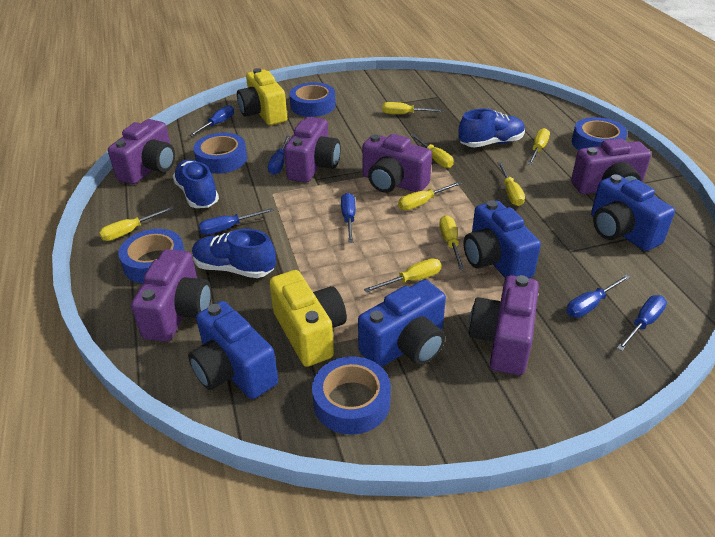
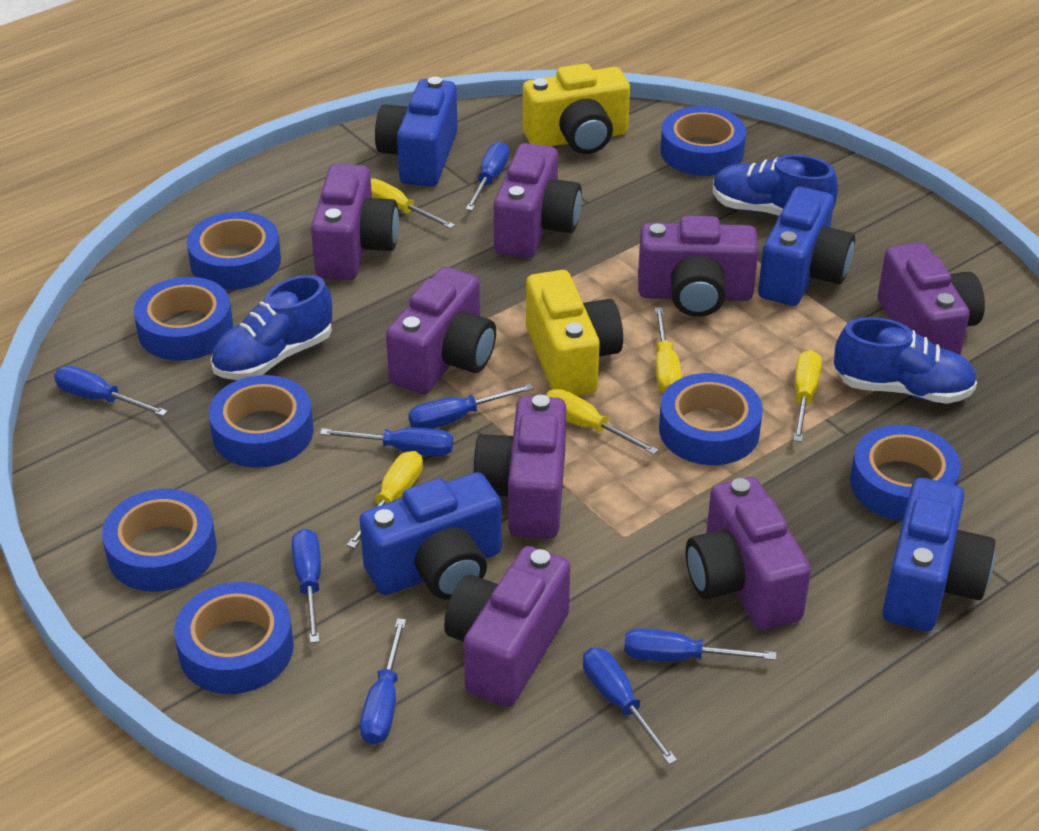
blue screwdriver: 6 -> 8
blue tape: 5 -> 8
purple camera: 6 -> 8
yellow screwdriver: 8 -> 5

